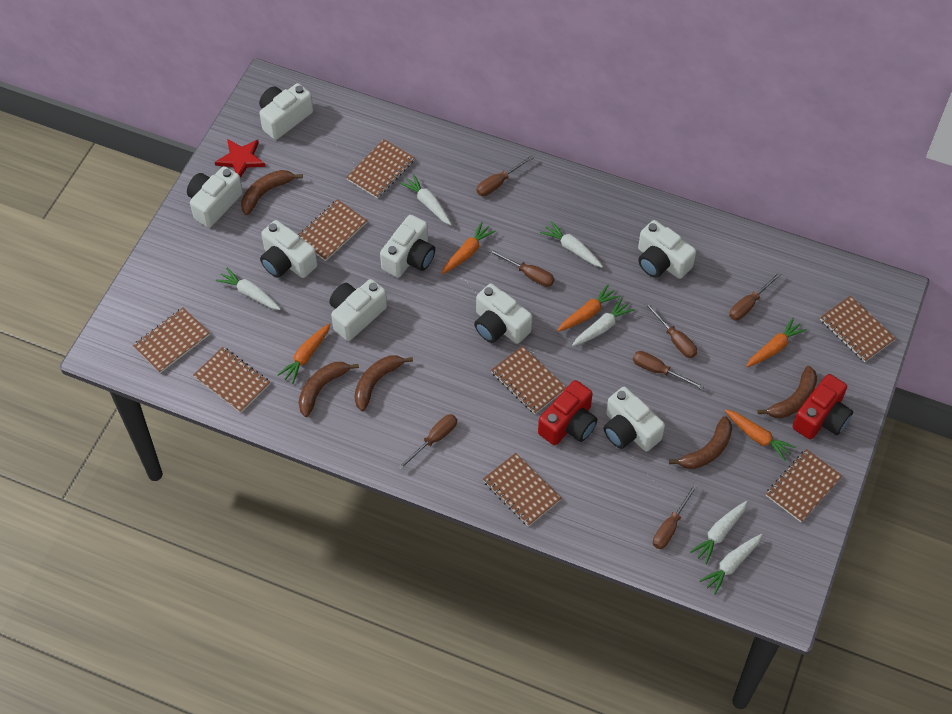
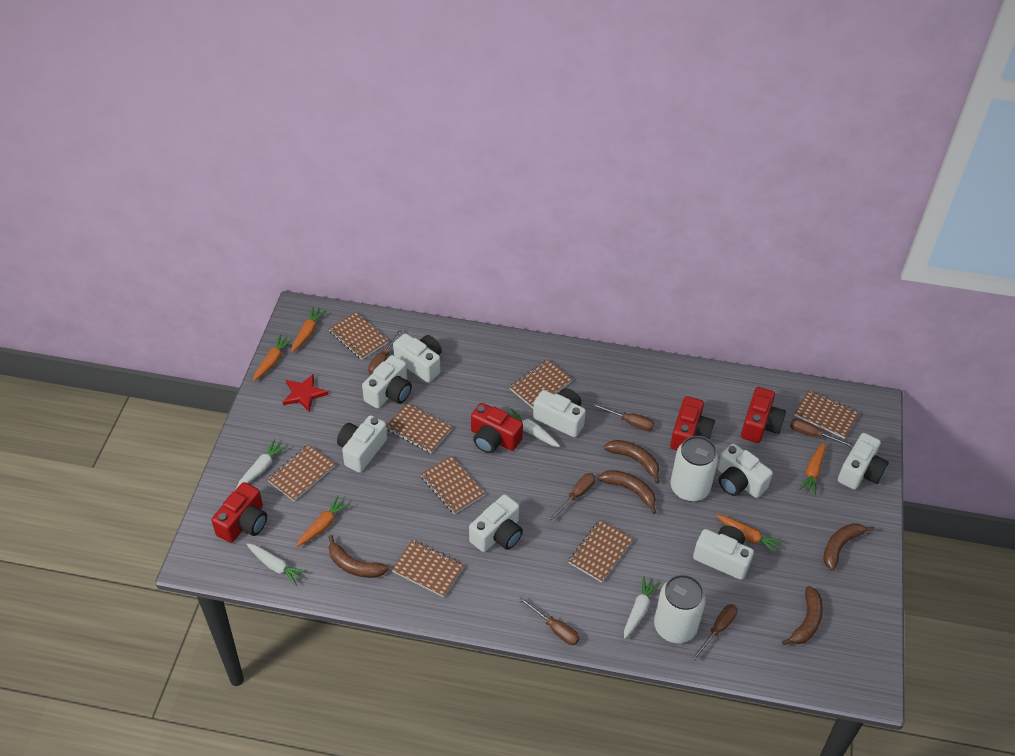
brown screwdriver: 7 -> 6
red camera: 2 -> 4
white can: 0 -> 2
white carrot: 6 -> 4

